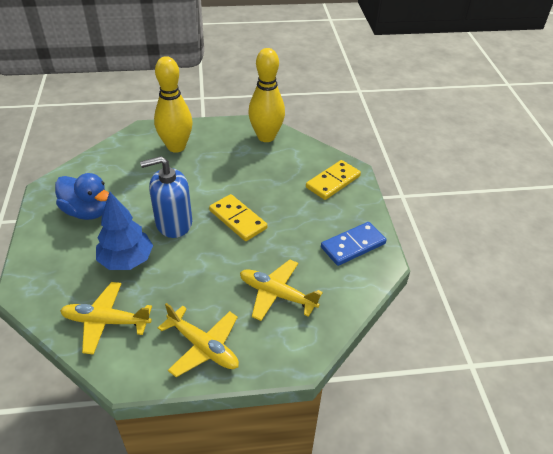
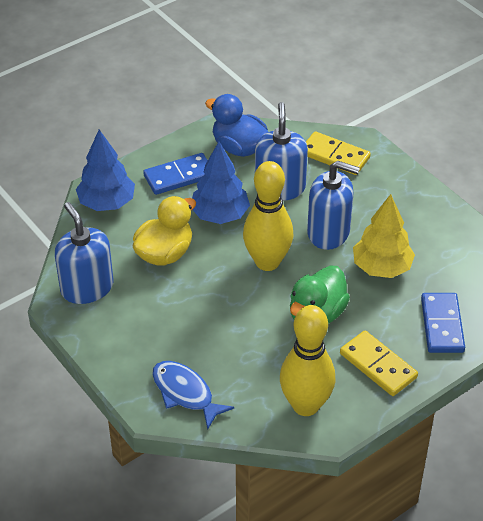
blue domino: 1 -> 2
blue fish: 0 -> 1
blue soap dispenser: 1 -> 3
blue tree: 1 -> 2
green duck: 0 -> 1
yellow duck: 0 -> 1
yellow plane: 3 -> 0
yellow tree: 0 -> 1

